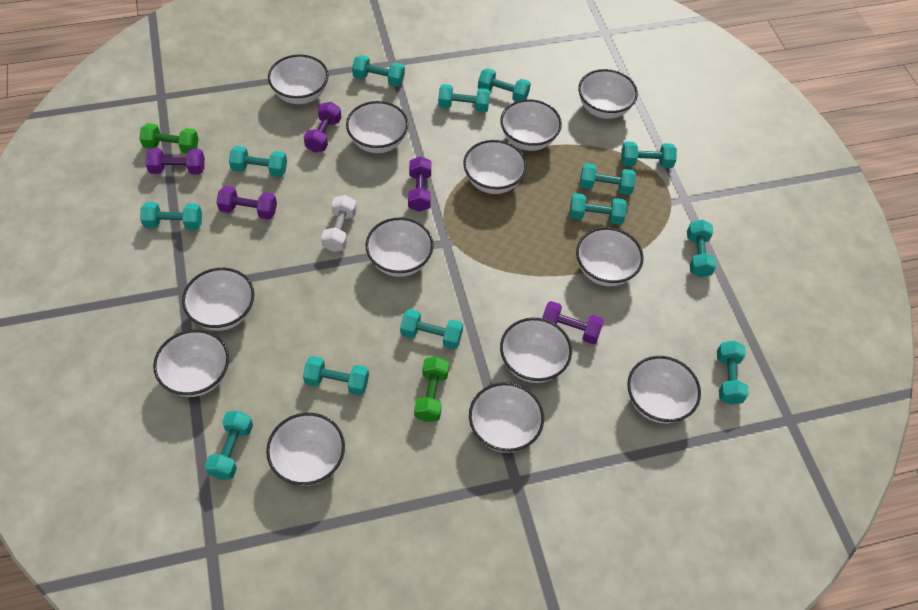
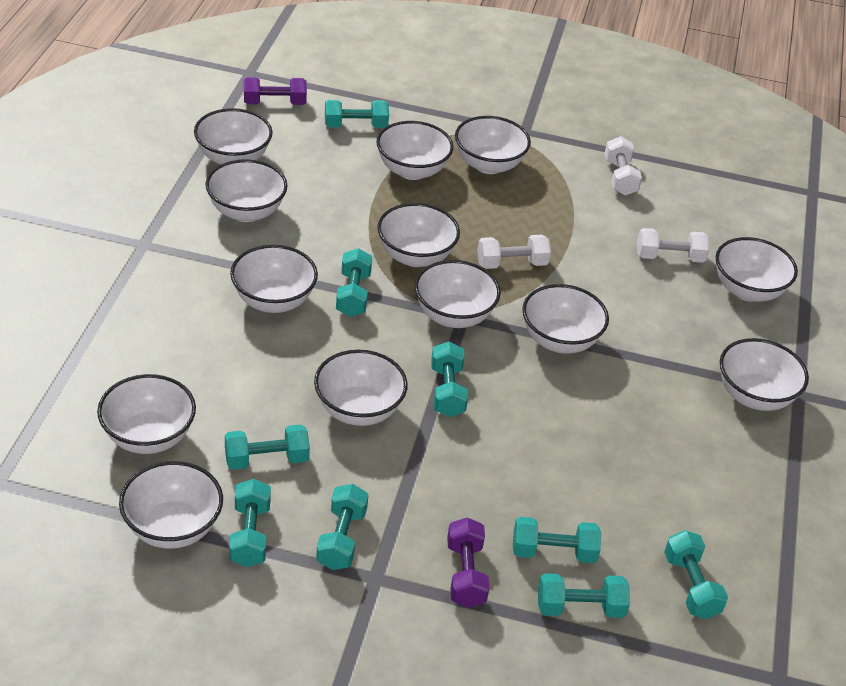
green dumbbell: 2 -> 0
purple dumbbell: 5 -> 2
turquoise dumbbell: 13 -> 9
white dumbbell: 1 -> 3

